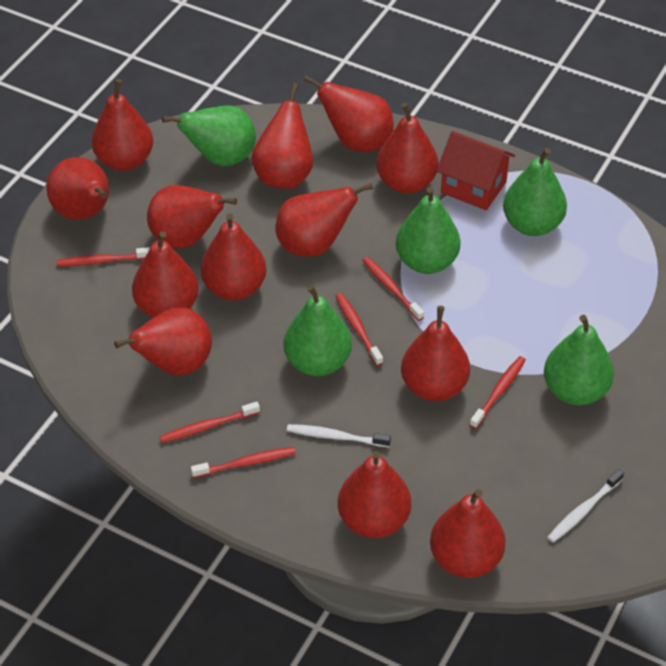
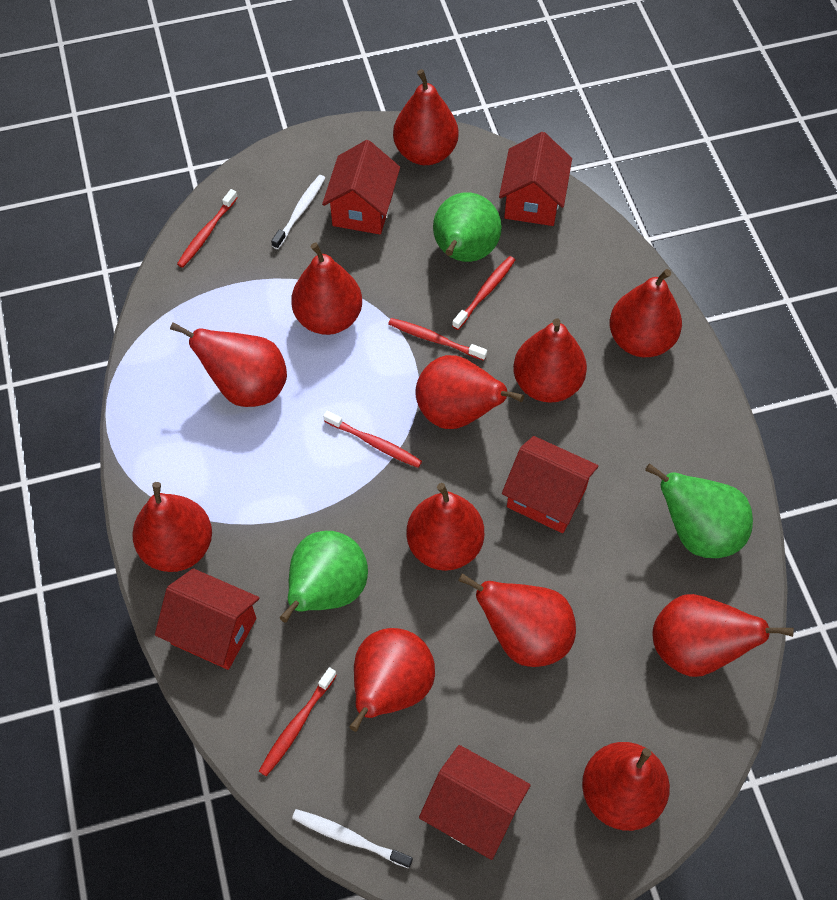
green pear: 5 -> 3
red house: 1 -> 5
red pear: 13 -> 12
red toothbrush: 6 -> 5

